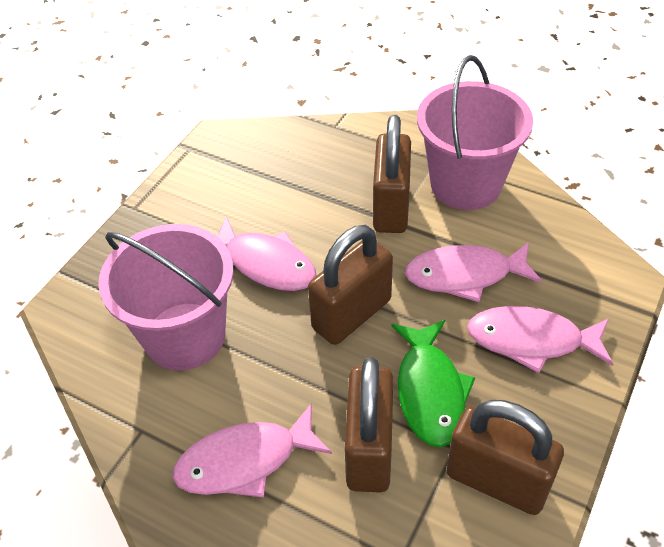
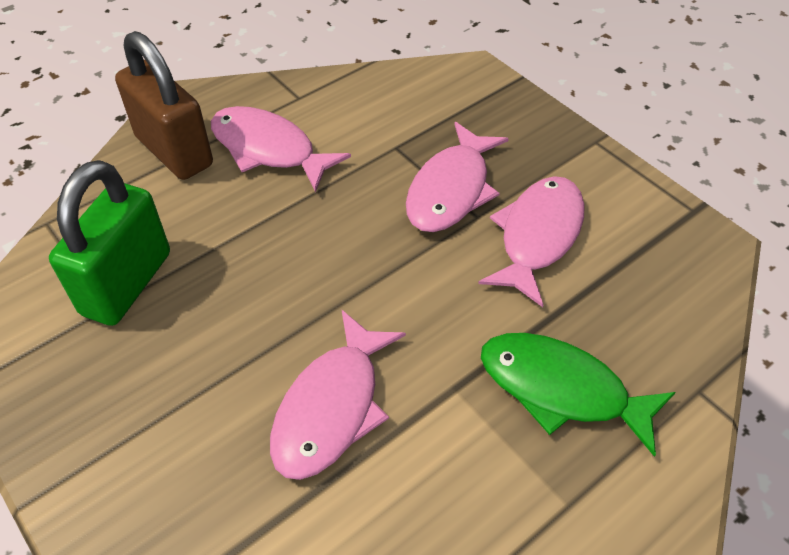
brown padlock: 4 -> 1
green padlock: 0 -> 1
pink bucket: 2 -> 0

